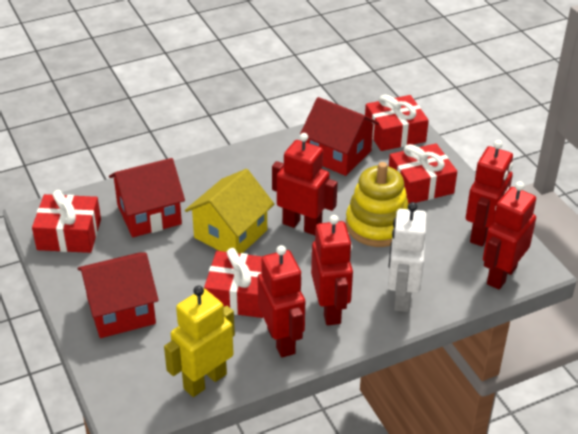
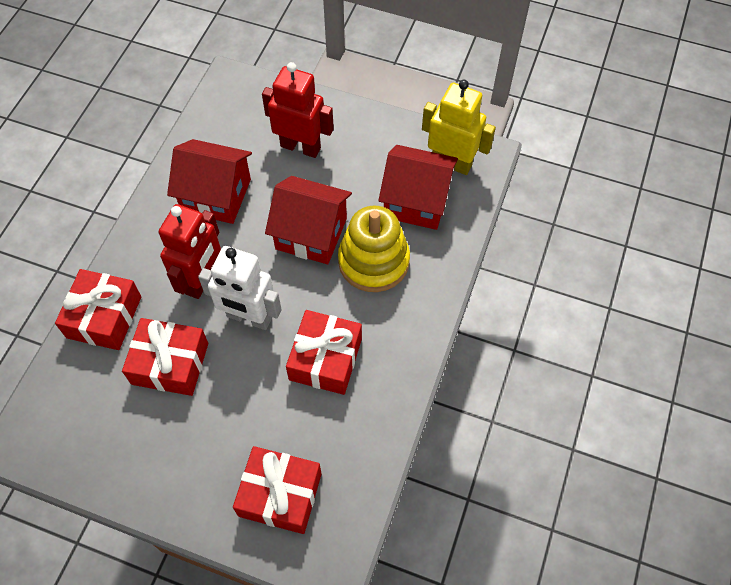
red robot: 5 -> 2
yellow house: 1 -> 0

